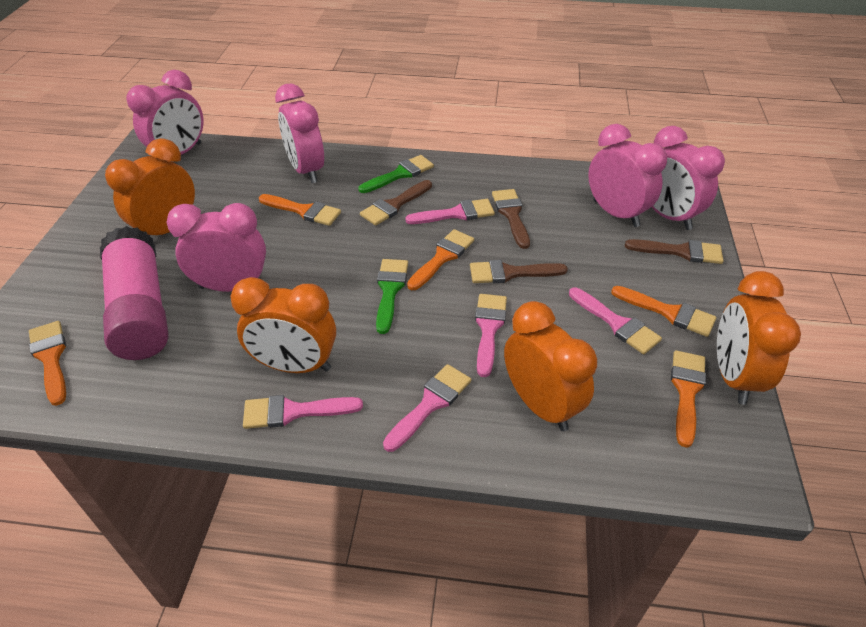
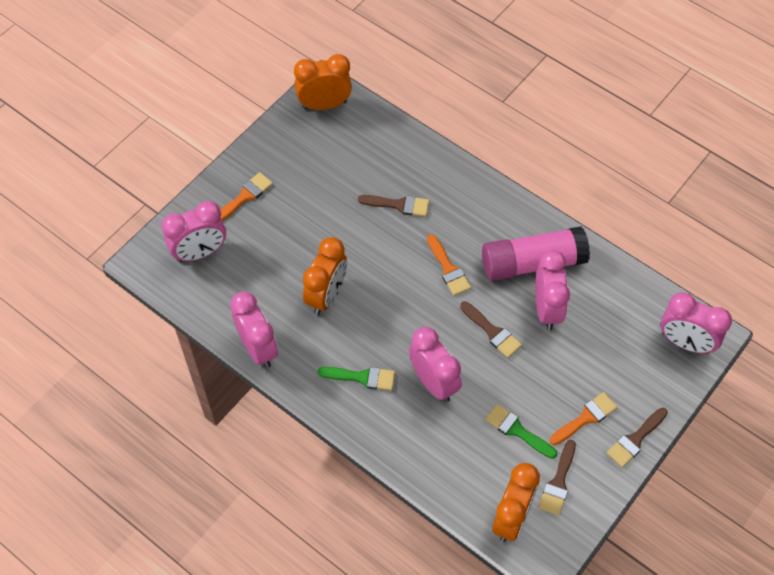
orange brush: 5 -> 3
orange clock: 4 -> 3
pink brush: 5 -> 0

